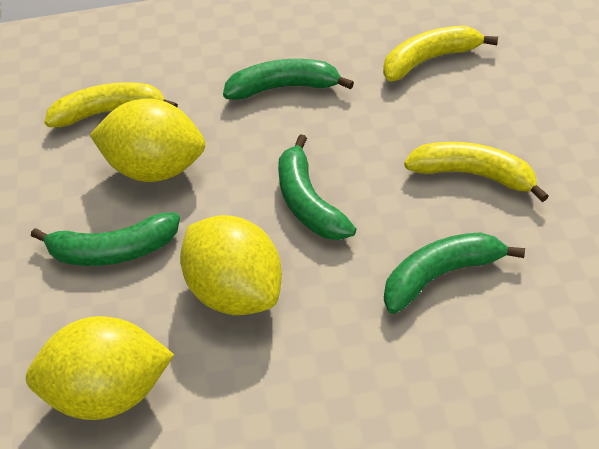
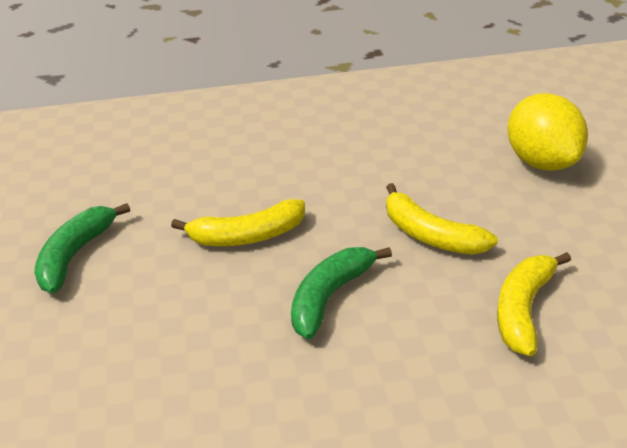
green banana: 4 -> 2
yellow lemon: 3 -> 1

